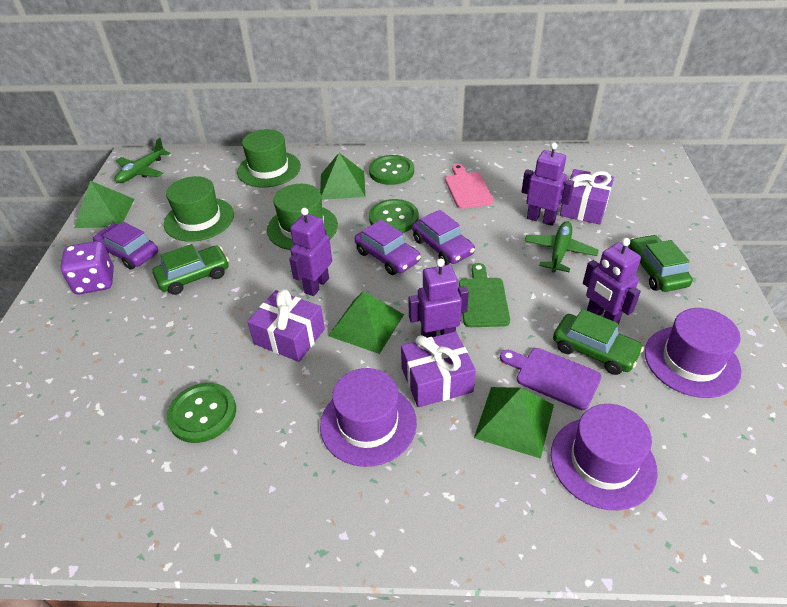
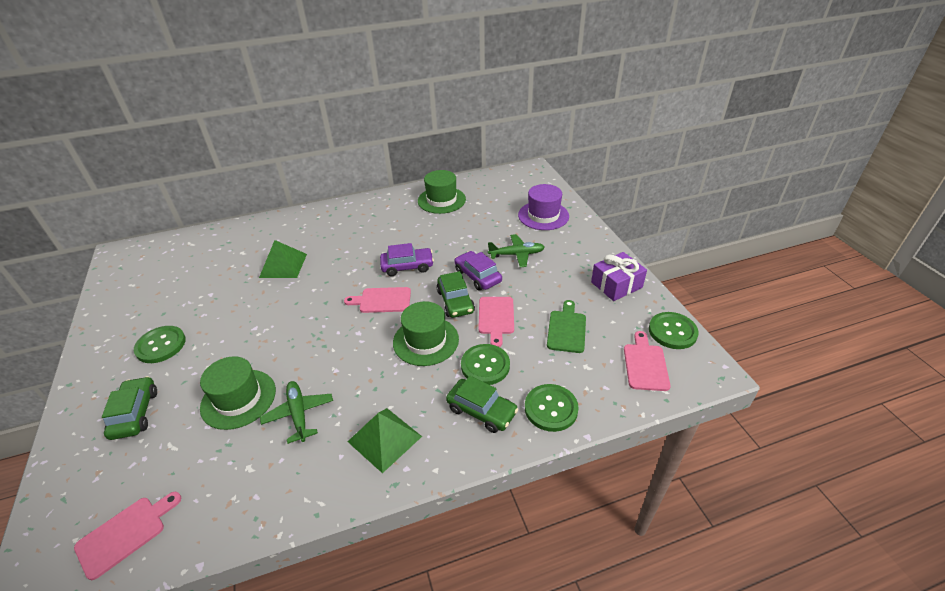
green button: 3 -> 4
green pyramid: 4 -> 2
pink cutting board: 1 -> 4
purple car: 3 -> 2
purple cutting board: 1 -> 0
purple dice: 1 -> 0
purple gift: 3 -> 1
purple hat: 3 -> 1
purple robot: 4 -> 0

